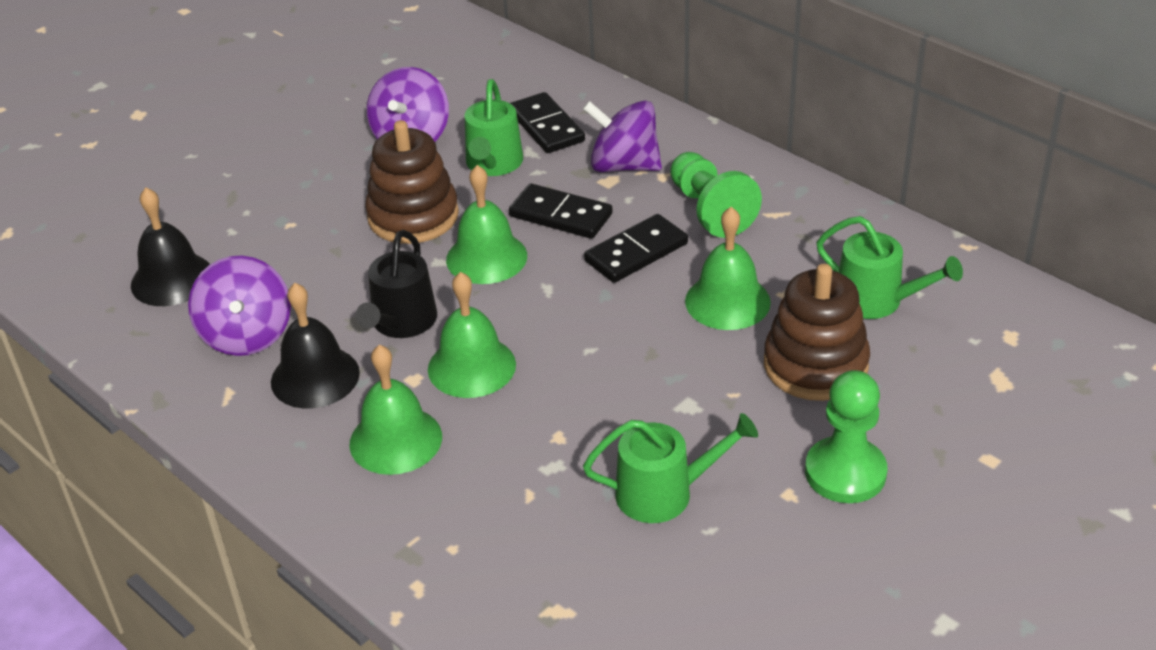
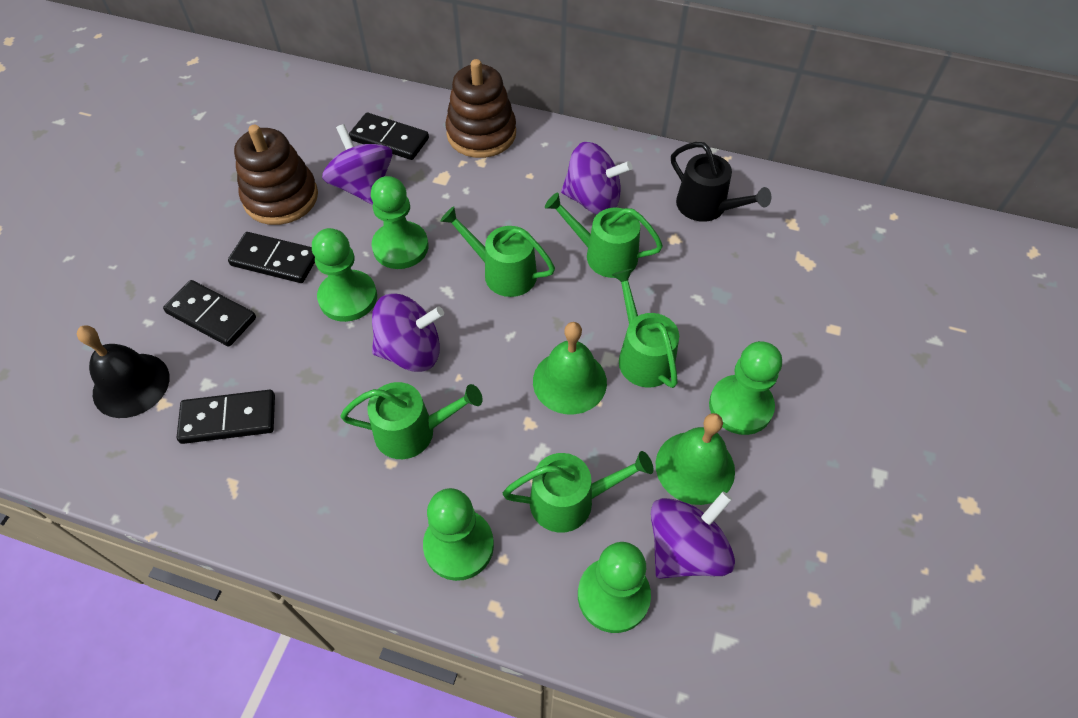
black bell: 2 -> 1
black domino: 3 -> 4
green bell: 4 -> 2
green pawn: 2 -> 5
green watering can: 3 -> 5
purple spinning top: 3 -> 4

